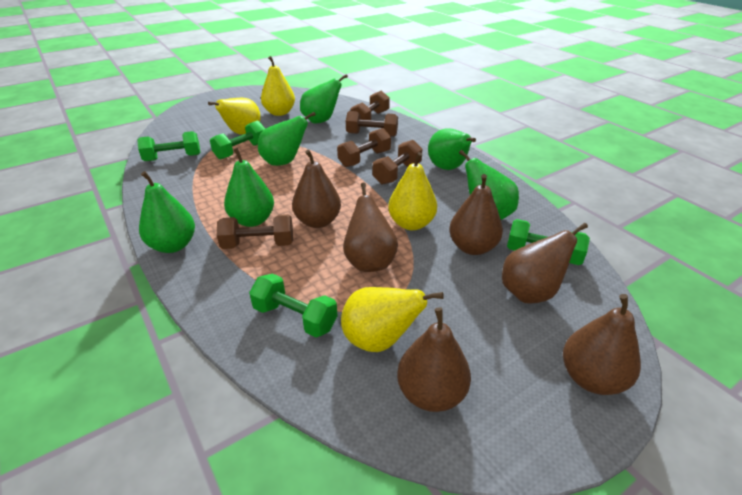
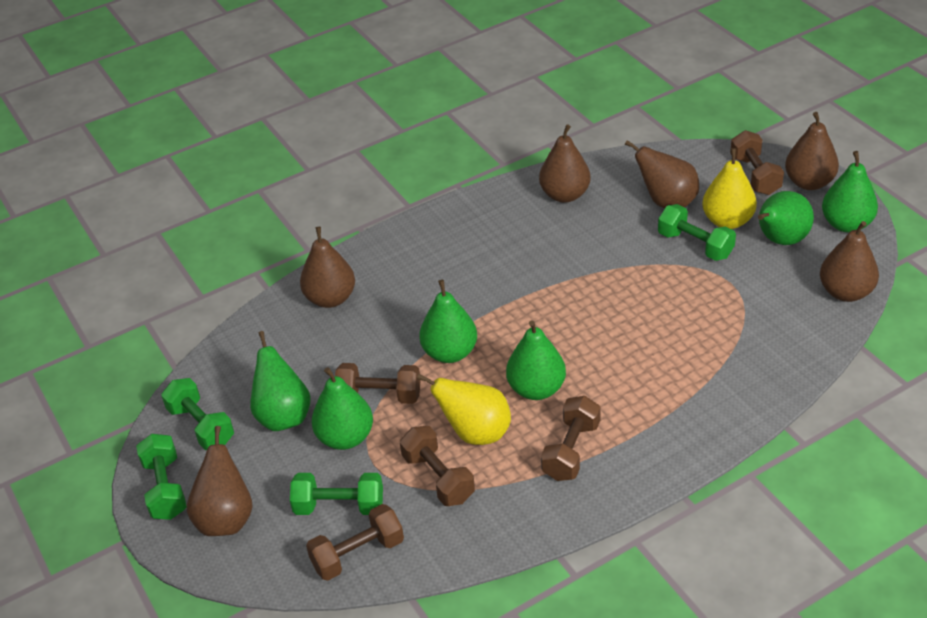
yellow pear: 4 -> 2

